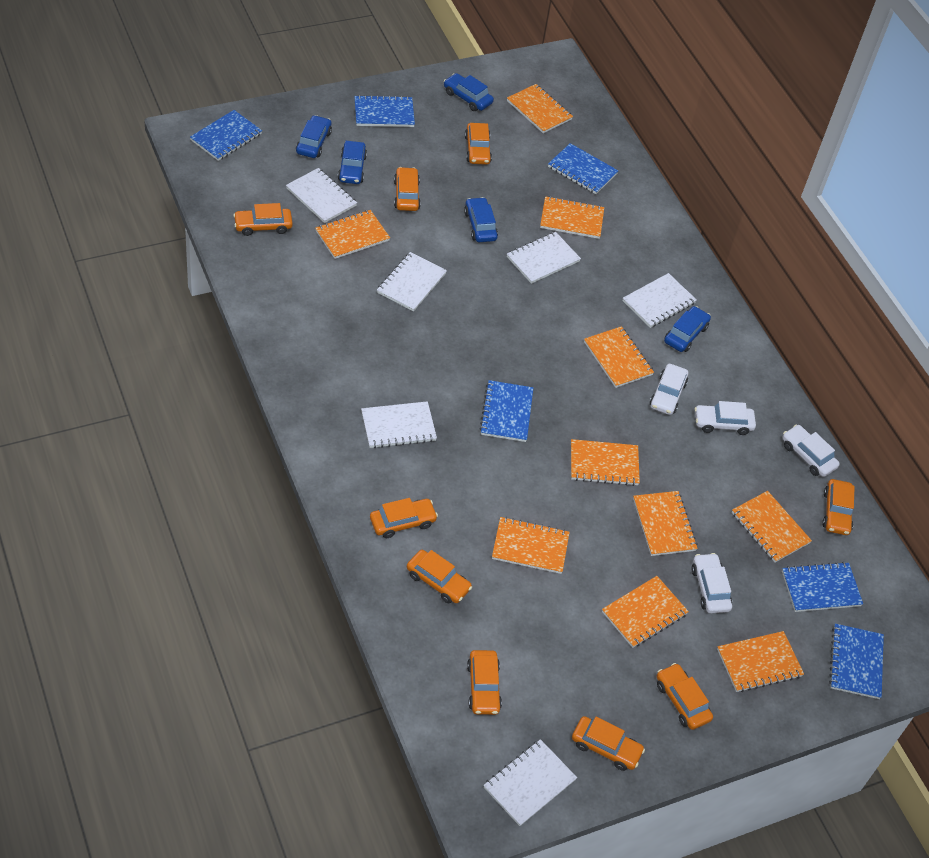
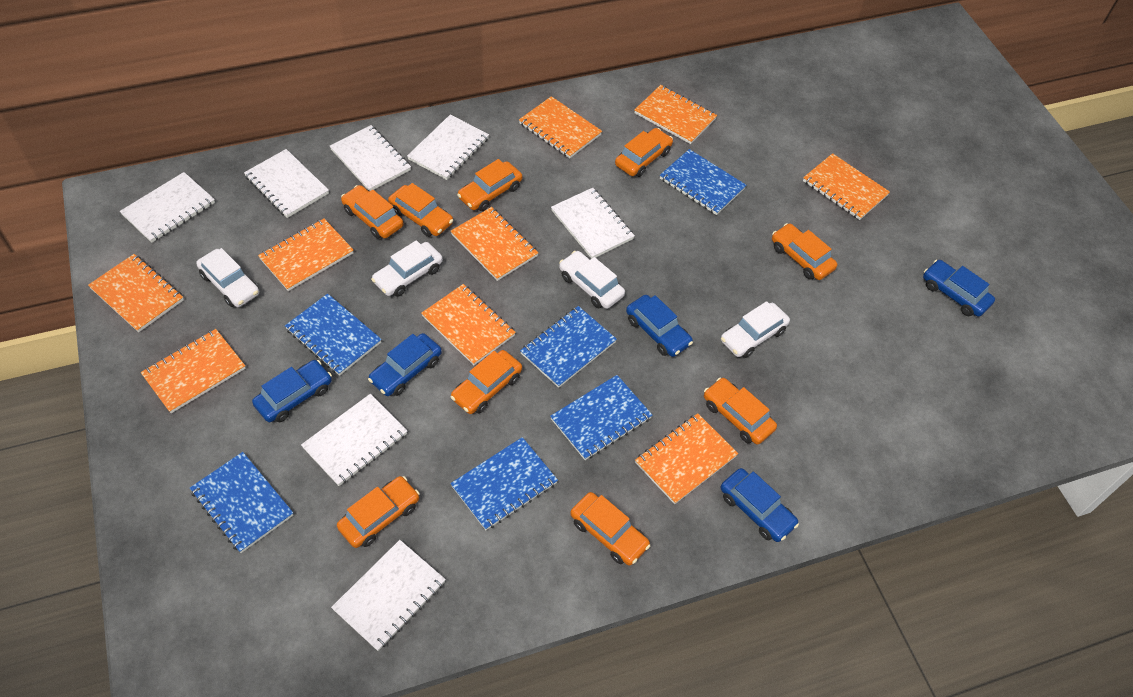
orange notebook: 10 -> 9
white notebook: 6 -> 7

